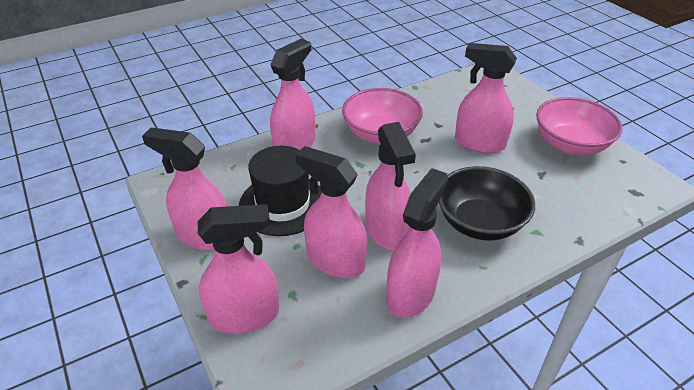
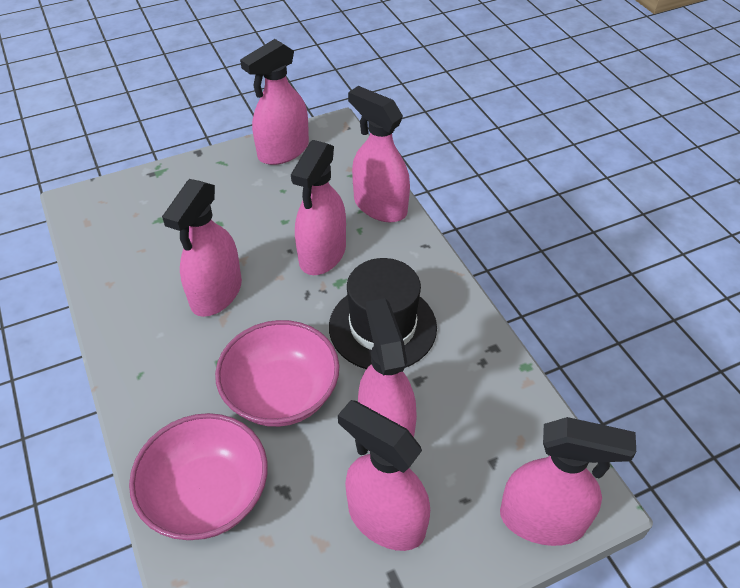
black bowl: 1 -> 0

